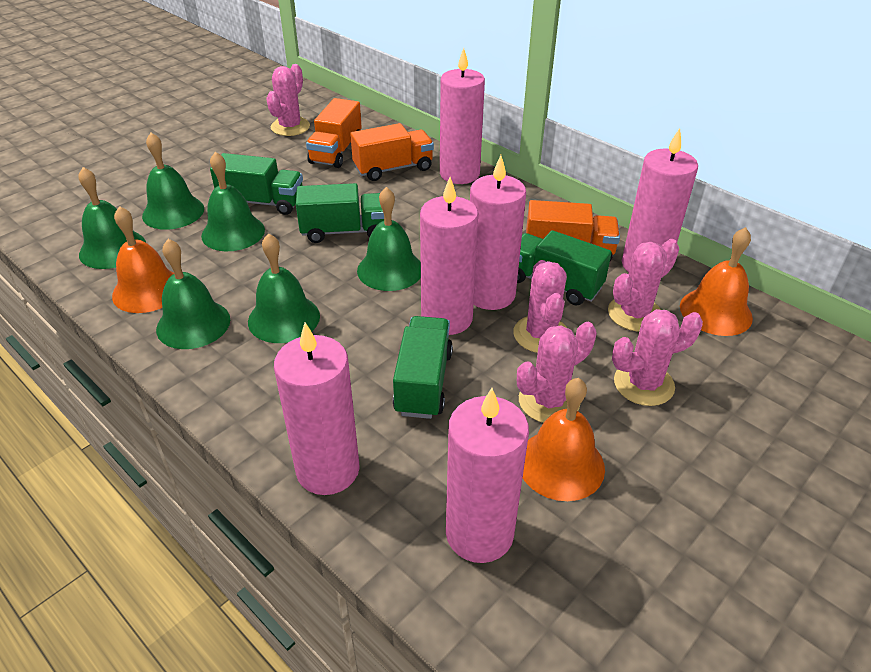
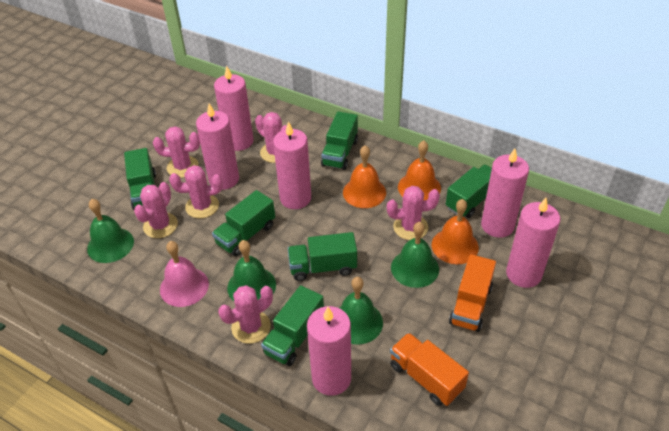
green bell: 6 -> 4
green truck: 4 -> 6
orange truck: 3 -> 2
pink bell: 0 -> 1
pink cactus: 5 -> 6

